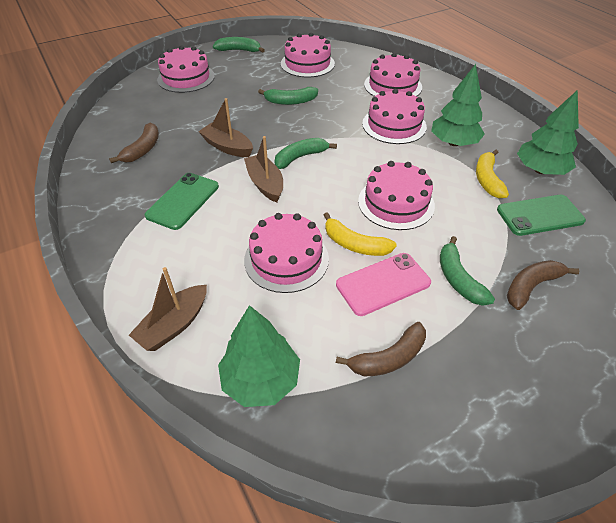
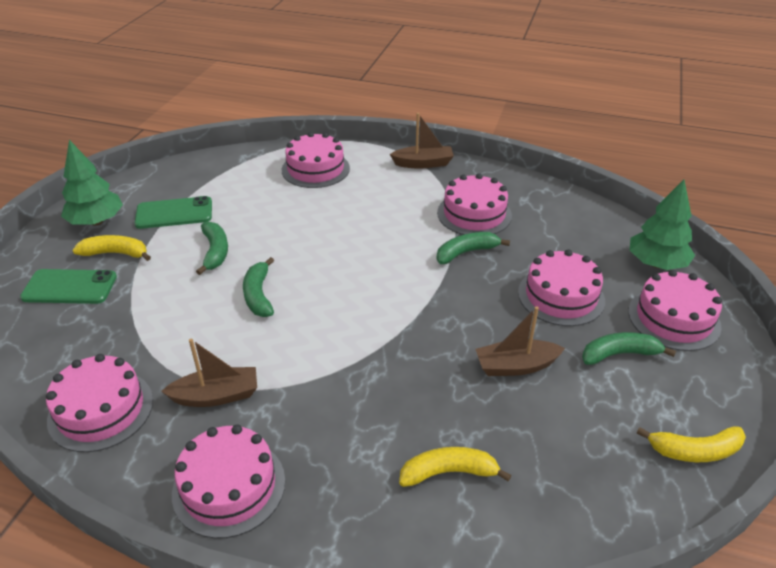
brown banana: 3 -> 0
green tree: 3 -> 2
pink phone: 1 -> 0
yellow banana: 2 -> 3

